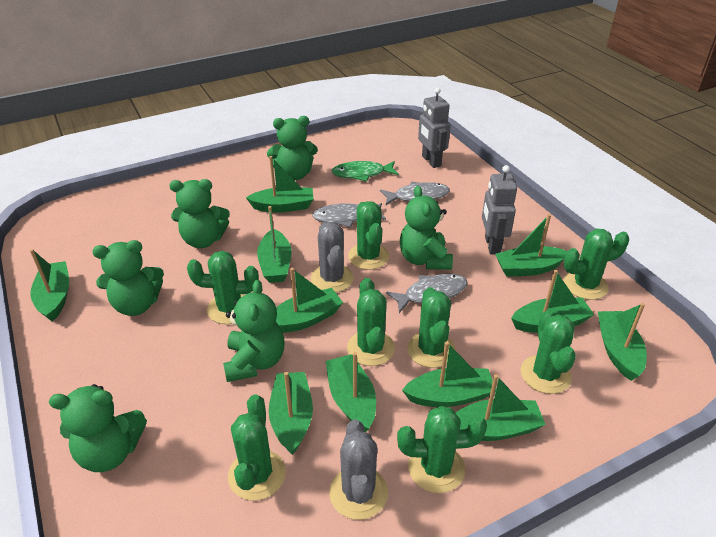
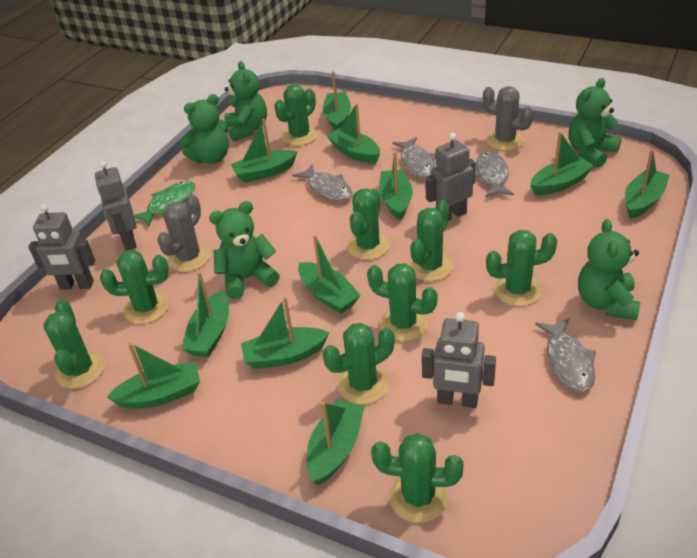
green cactus: 8 -> 9
green teddy bear: 6 -> 5
grey fish: 3 -> 4
grey robot: 2 -> 4

